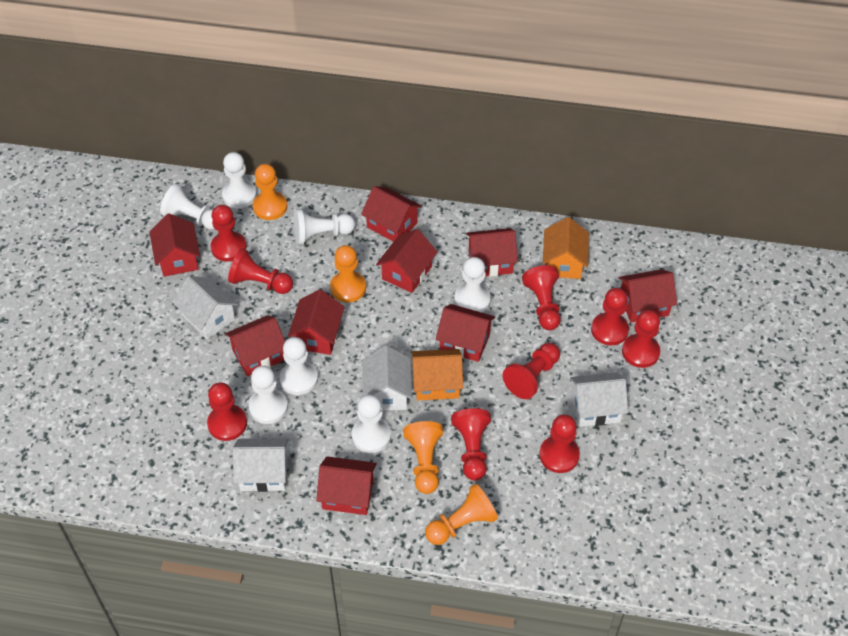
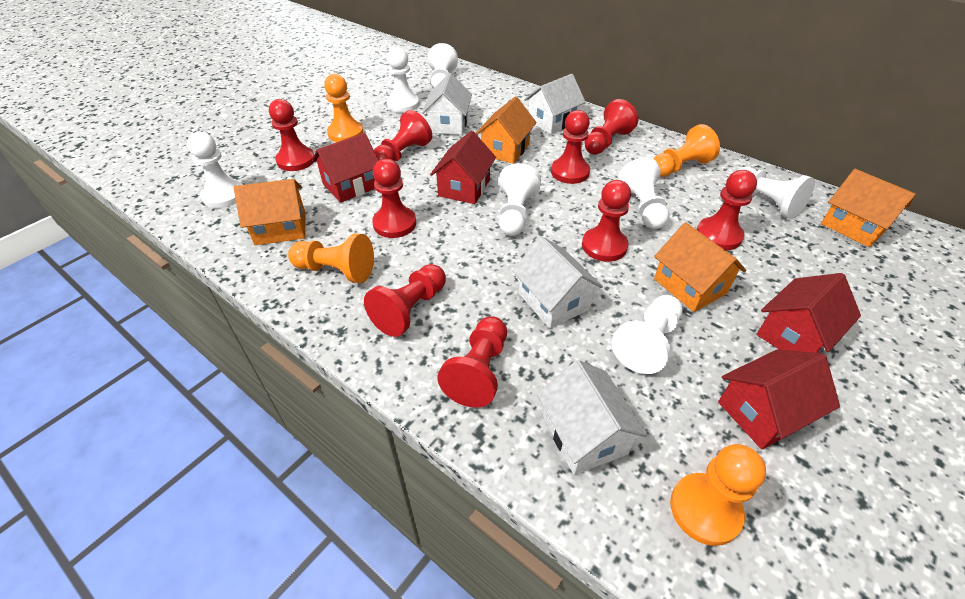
orange house: 2 -> 4
red house: 9 -> 4

